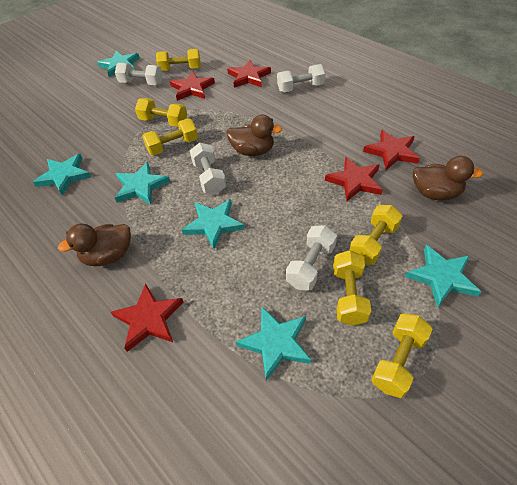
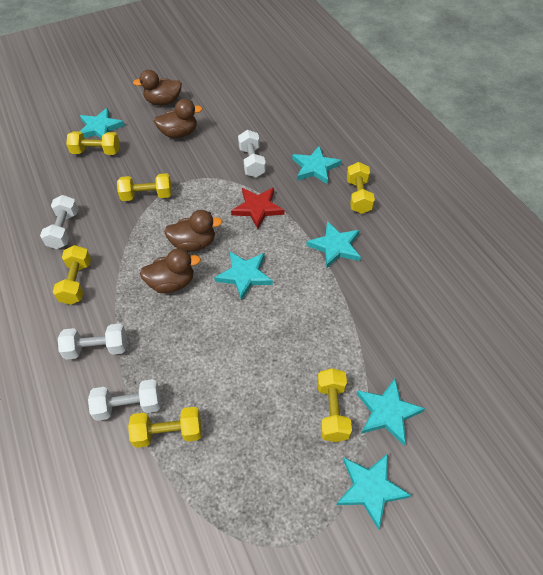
brown duck: 3 -> 4
red star: 5 -> 1

